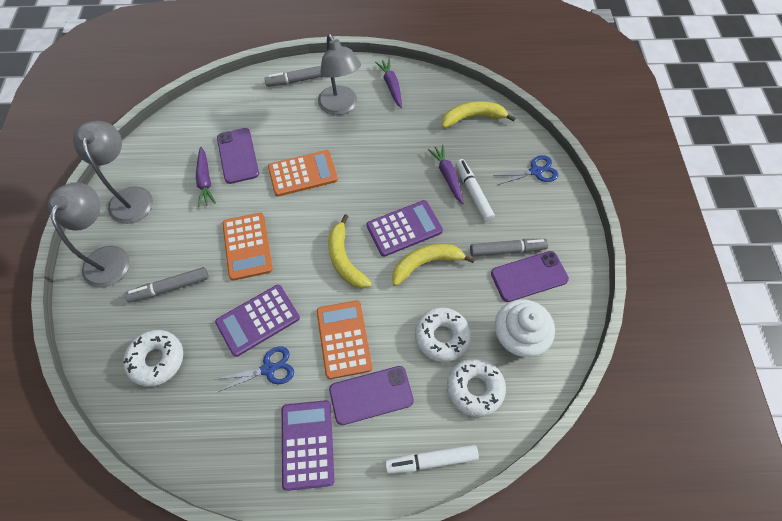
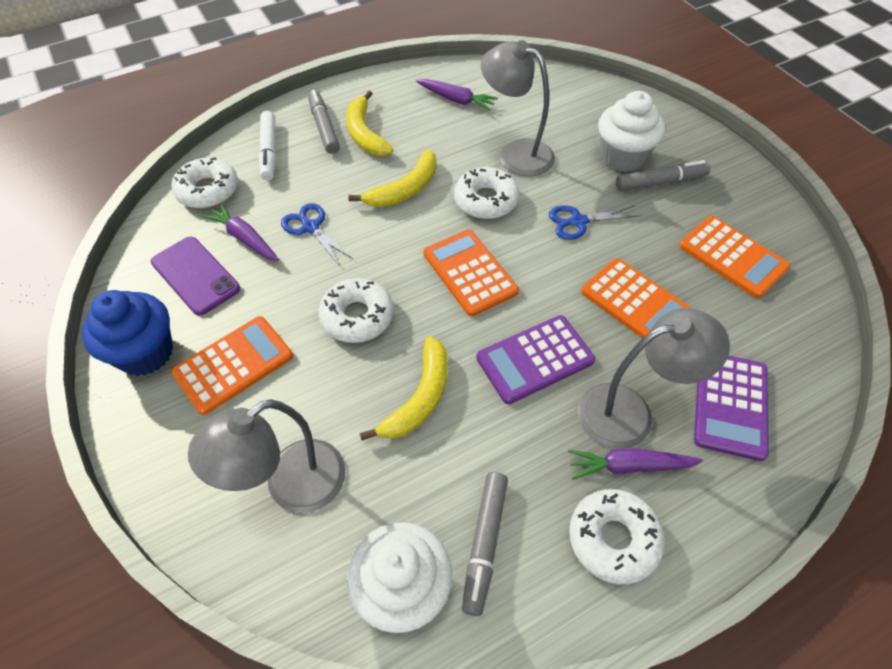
blue cupcake: 0 -> 1
orange calculator: 3 -> 4
purple calculator: 3 -> 2
purple phone: 3 -> 1
white cupcake: 1 -> 2
white donut: 3 -> 4
white marker: 2 -> 1

